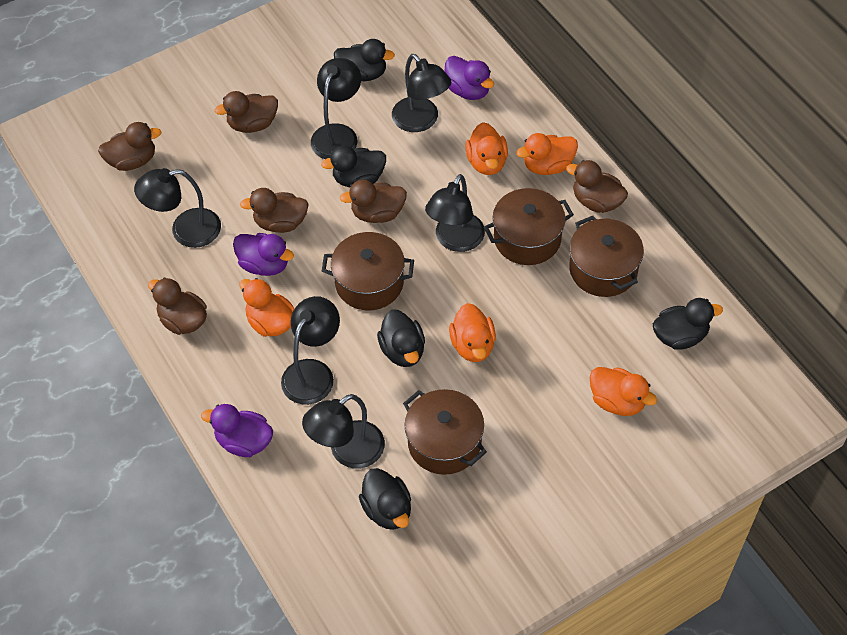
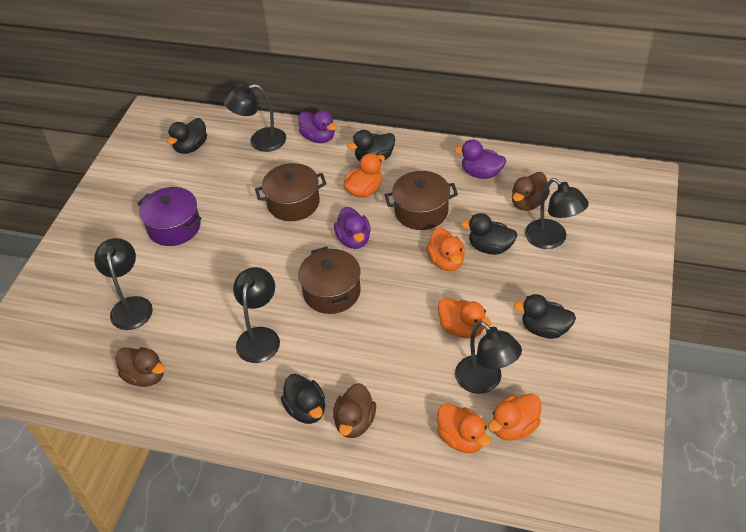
black lamp: 6 -> 5
brown duck: 6 -> 3
brown pot: 4 -> 3
purple pot: 0 -> 1

